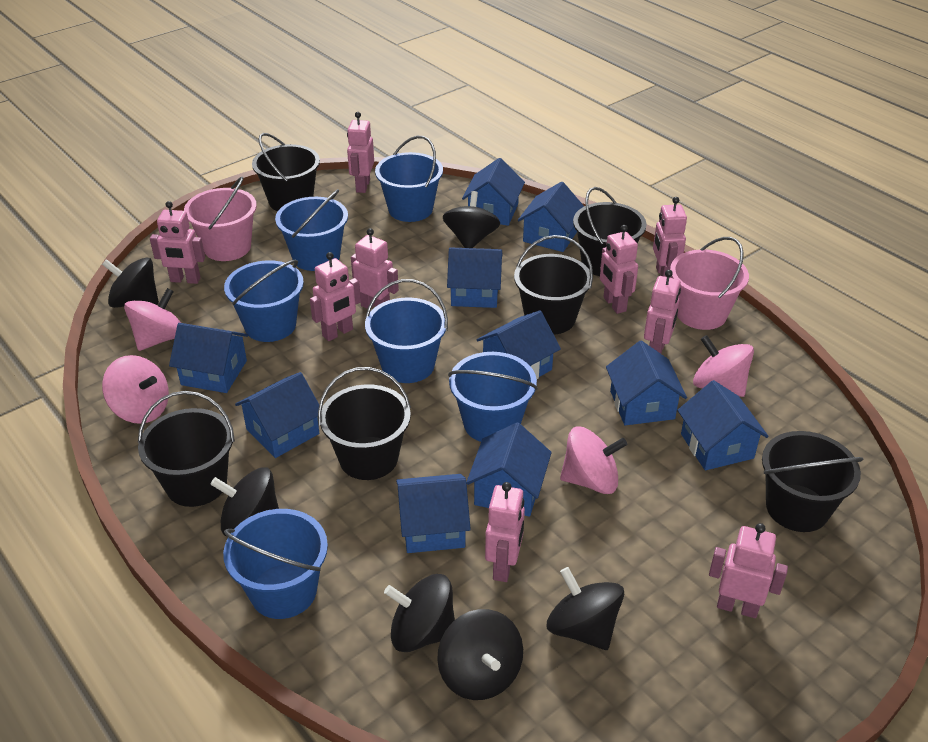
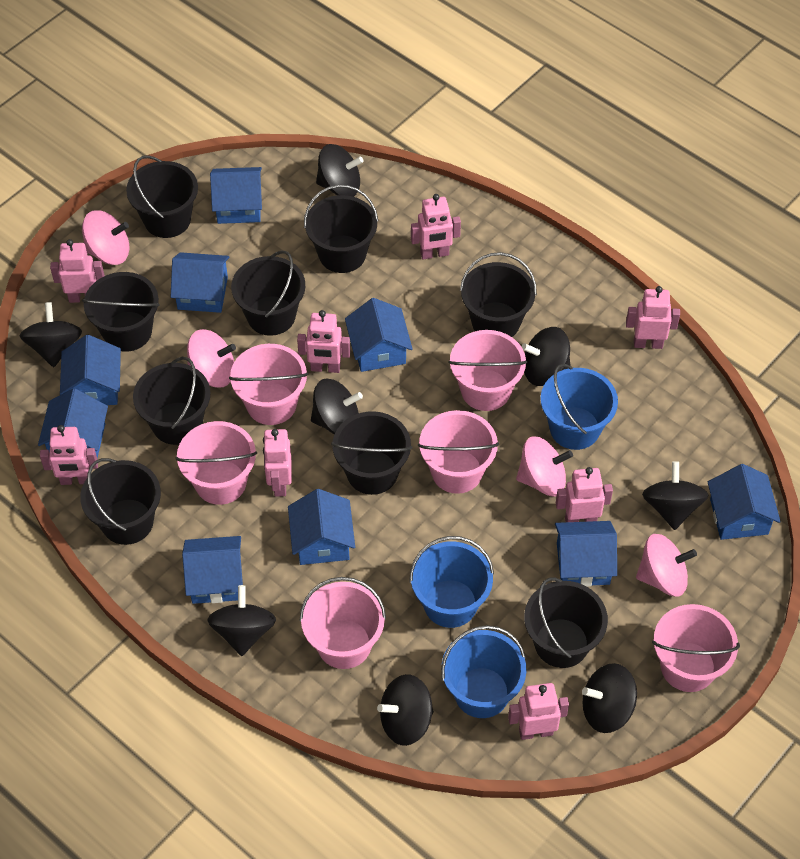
black bucket: 6 -> 9
black spinning top: 6 -> 8
blue bucket: 6 -> 3
blue house: 10 -> 9
pink bucket: 2 -> 6
pink robot: 9 -> 8

